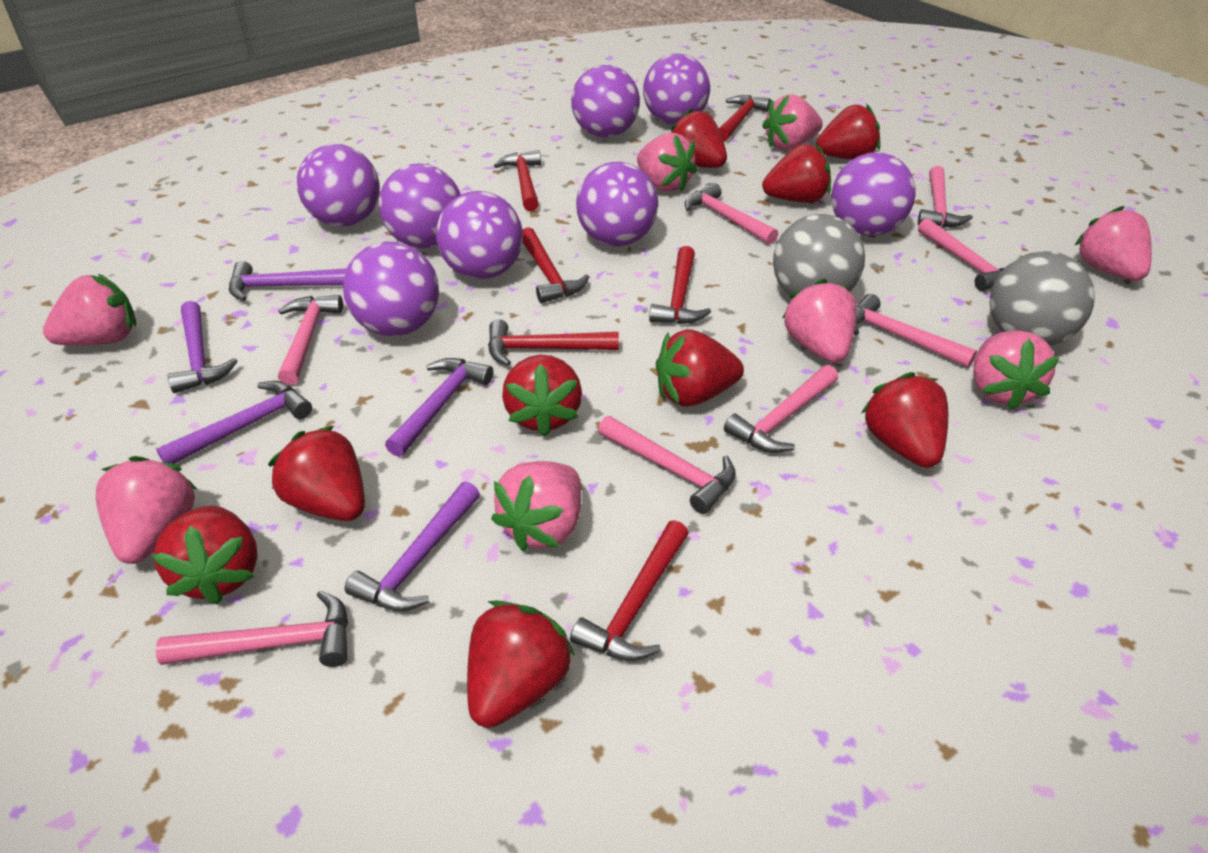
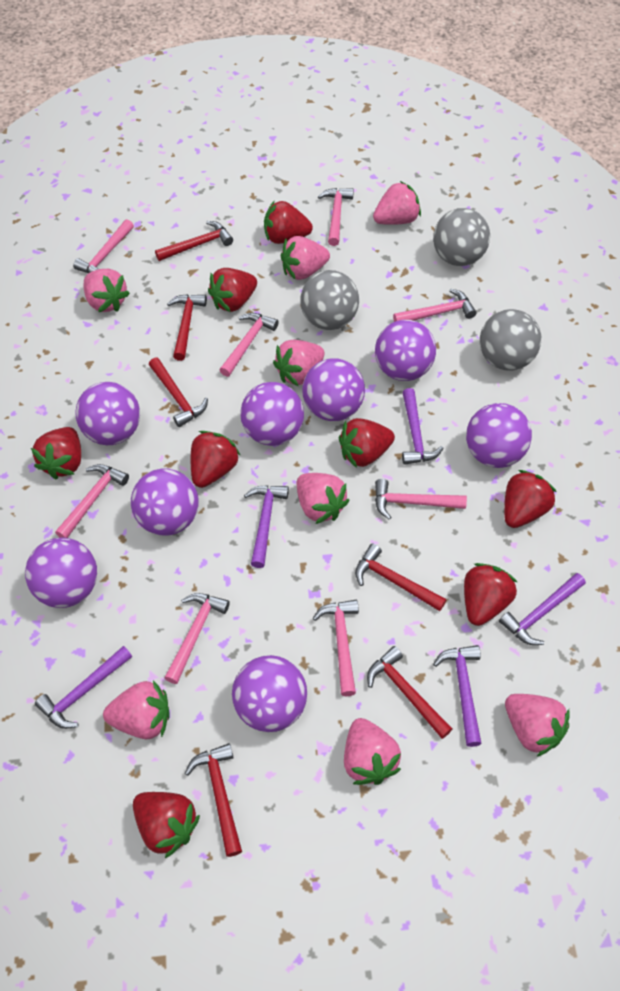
grey ball: 2 -> 3
red strawberry: 9 -> 8

